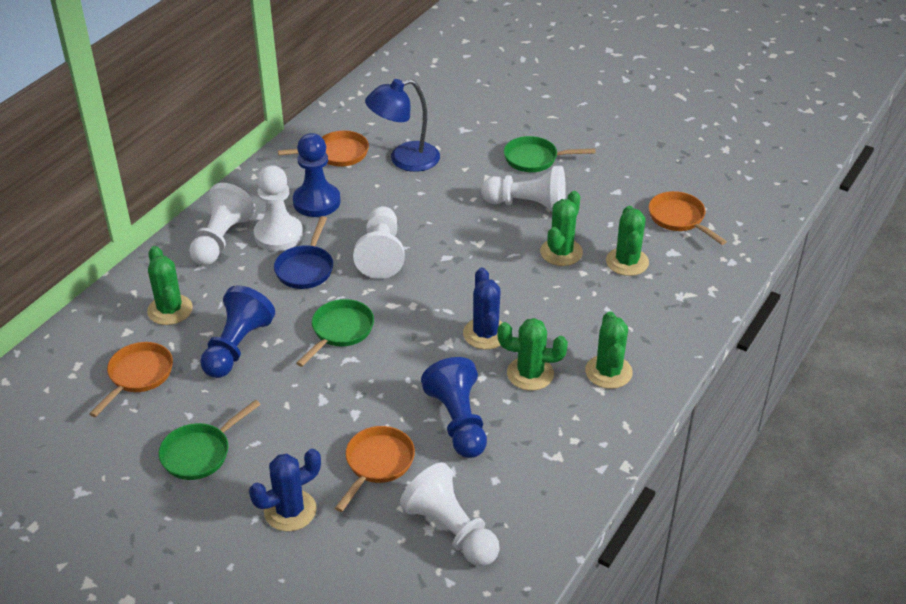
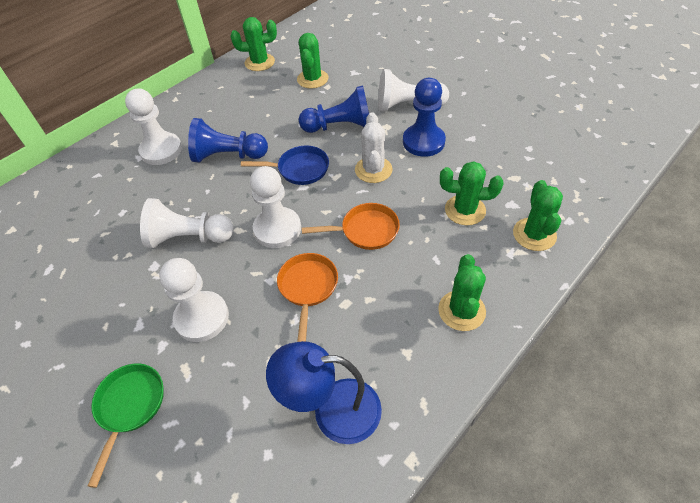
blue cactus: 2 -> 0
green pan: 3 -> 1
orange pan: 4 -> 2
white cactus: 0 -> 1

